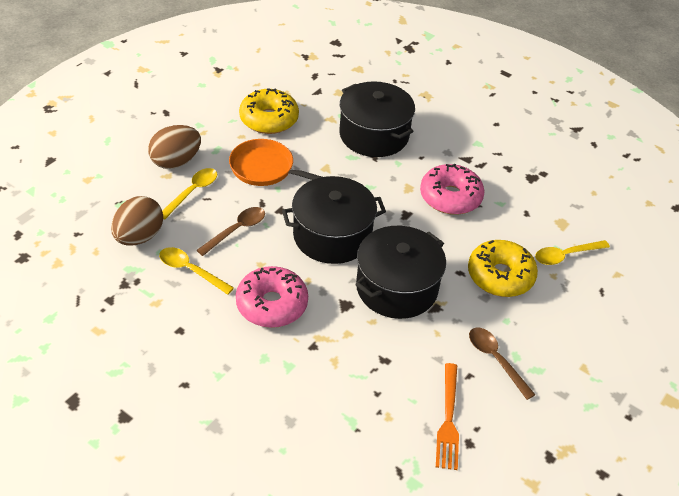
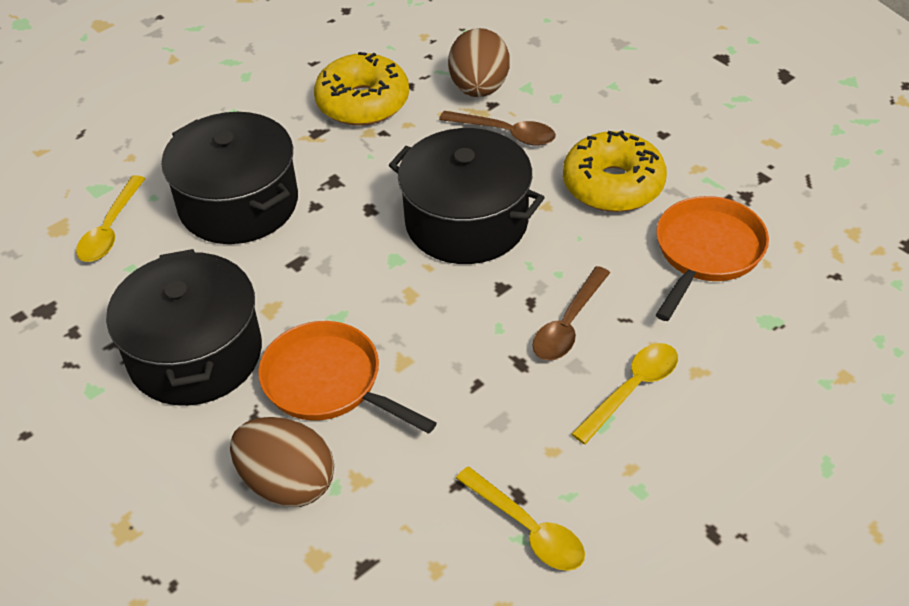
orange fork: 1 -> 0
orange pan: 1 -> 2
pink donut: 2 -> 0

